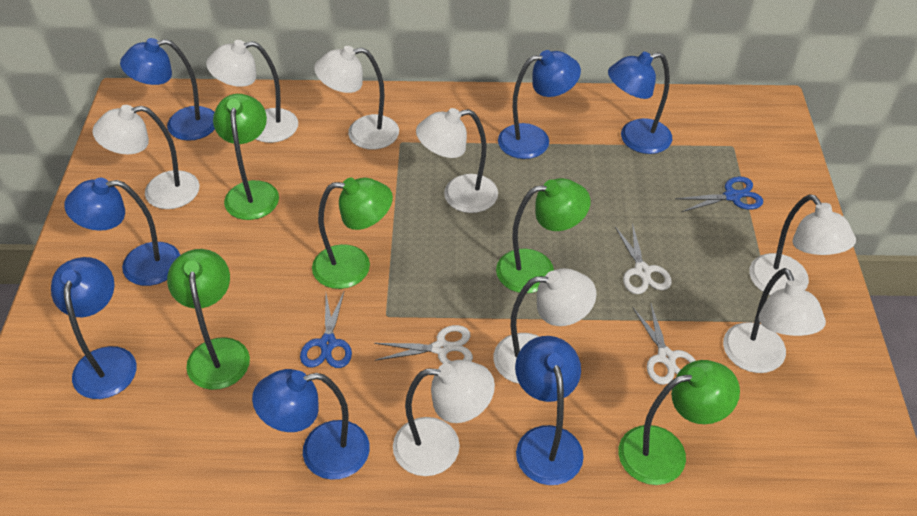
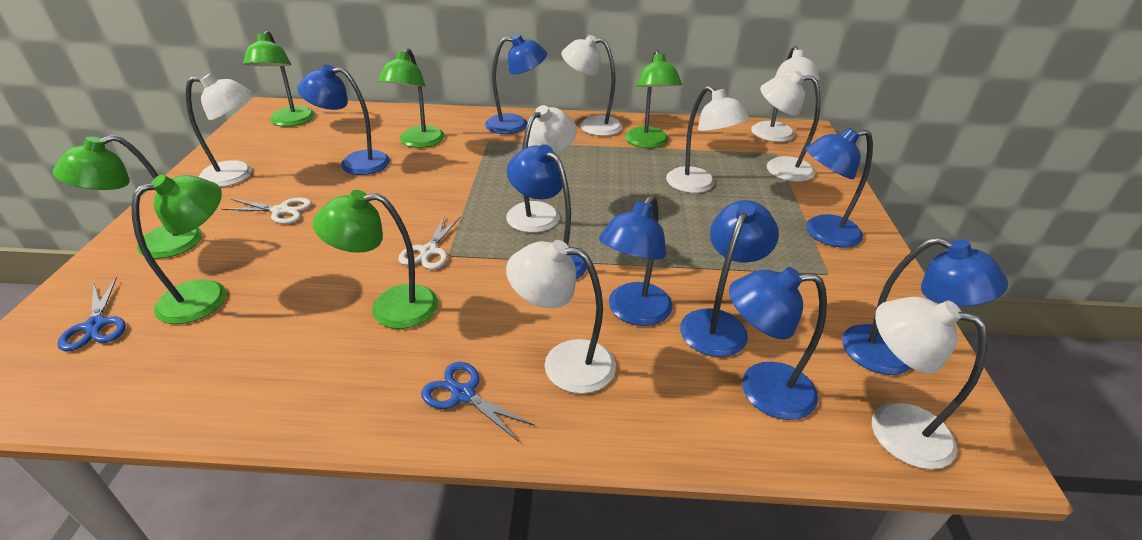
blue lamp: 7 -> 8
green lamp: 5 -> 6
white scissors: 3 -> 2

